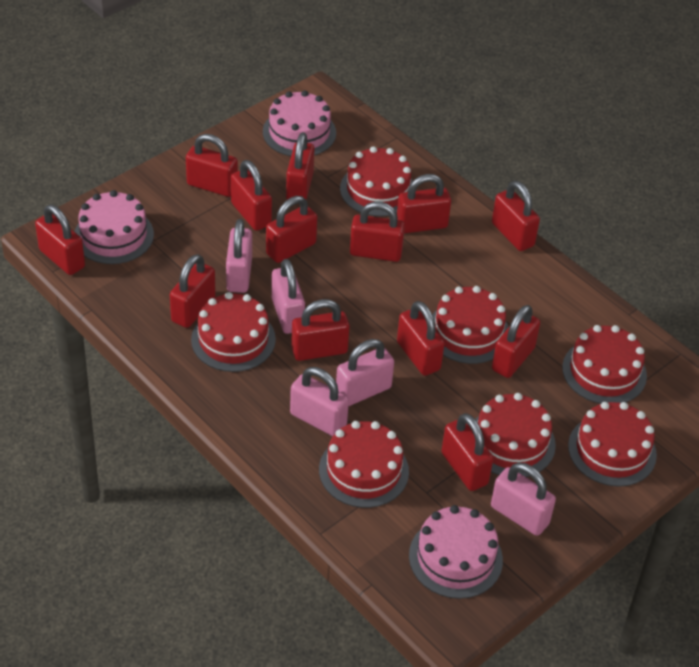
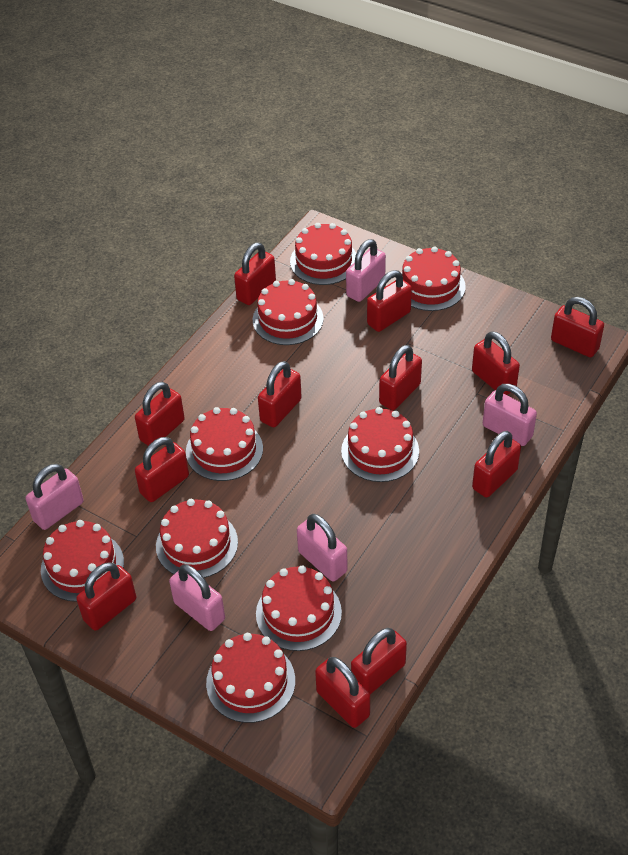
pink cake: 3 -> 0
red cake: 7 -> 9
red padlock: 13 -> 12

